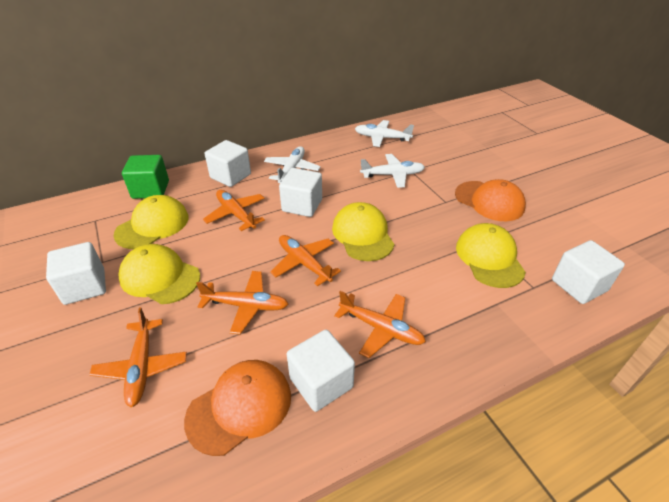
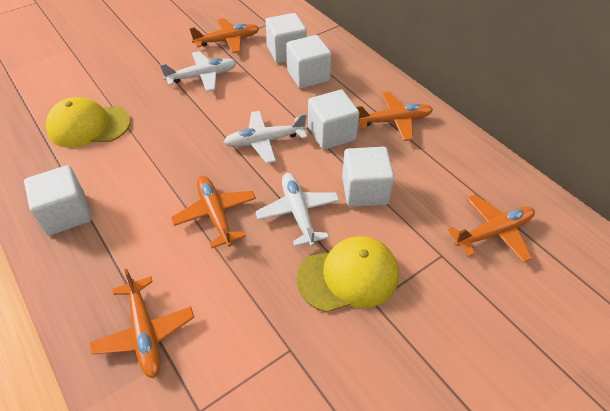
green cube: 1 -> 0
orange cap: 2 -> 0
yellow cap: 4 -> 2

